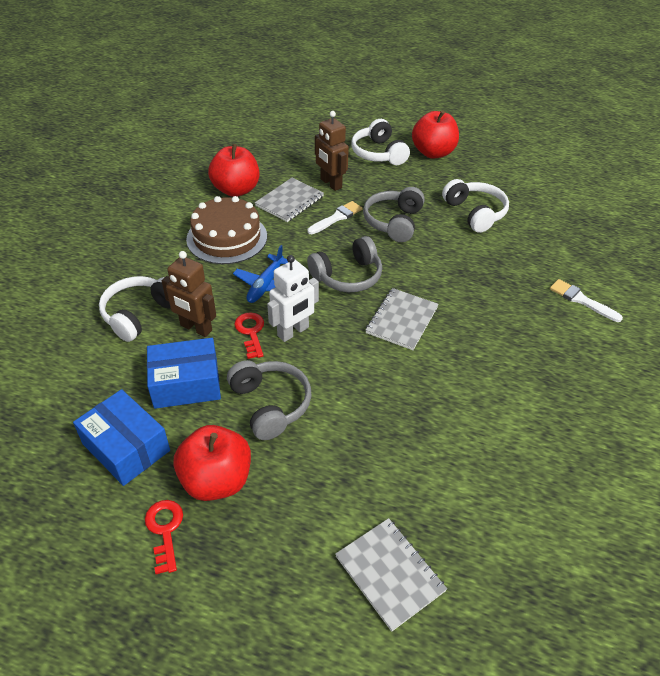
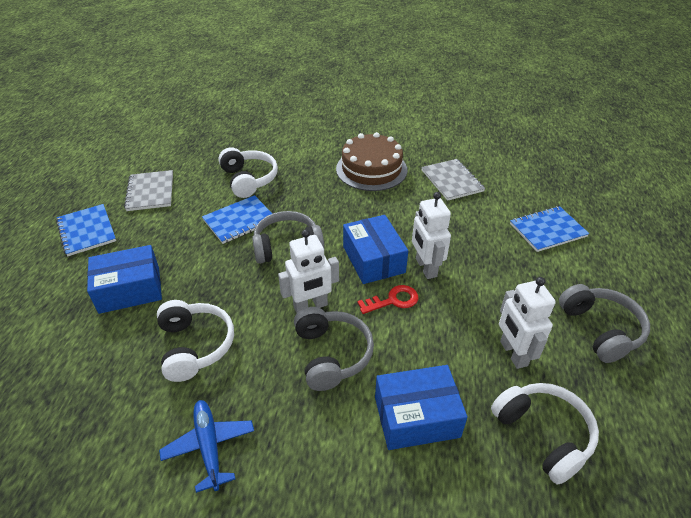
blue box: 2 -> 3
blue notebook: 0 -> 3
brown robot: 2 -> 0
grey notebook: 3 -> 2
red apple: 3 -> 0
red key: 2 -> 1
white brush: 2 -> 0
white robot: 1 -> 3

